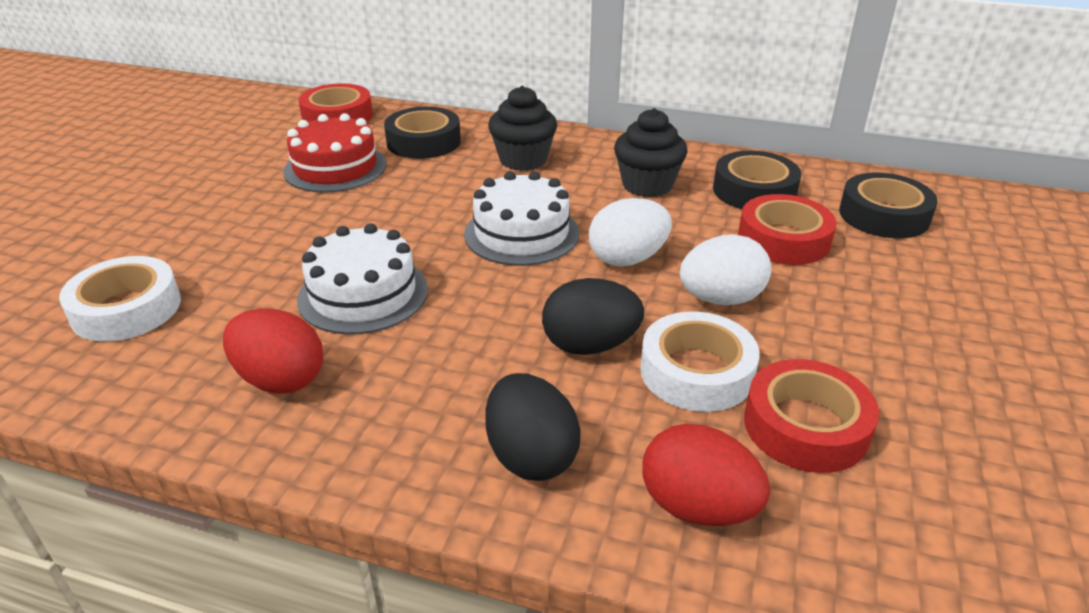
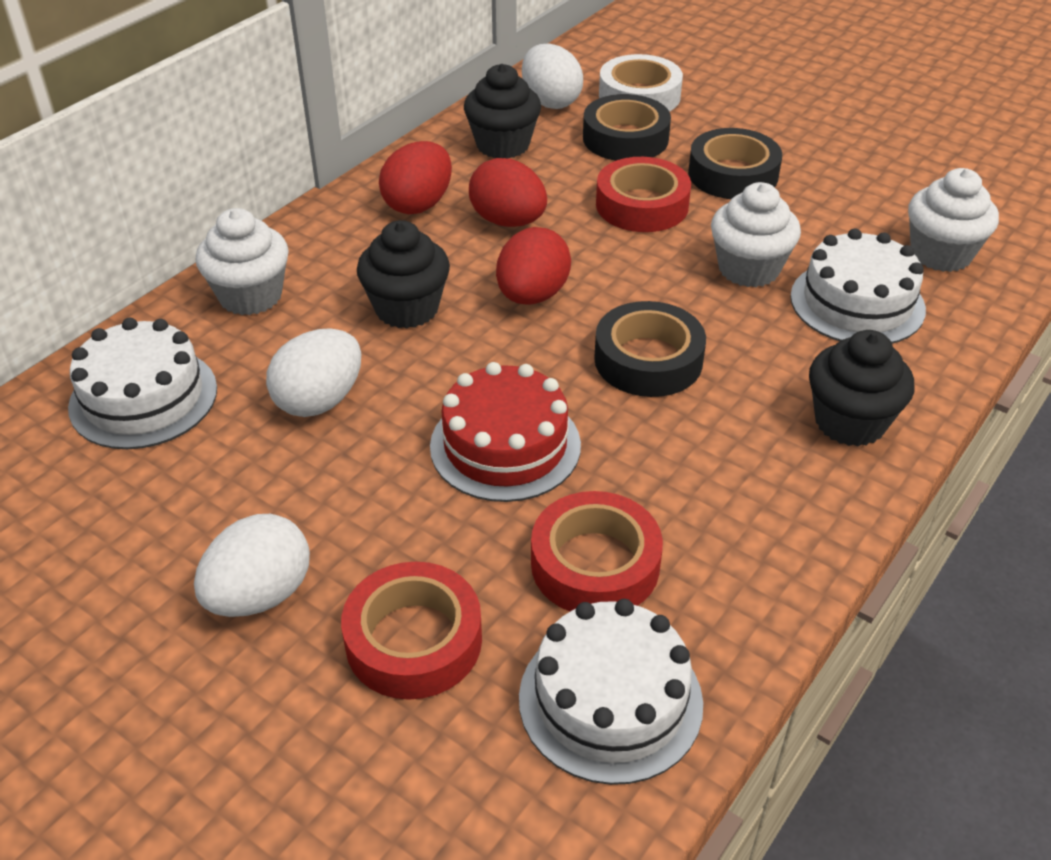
black cupcake: 2 -> 3
black egg: 2 -> 0
red egg: 2 -> 3
white cake: 2 -> 3
white cupcake: 0 -> 3
white egg: 2 -> 3
white tape: 2 -> 1

